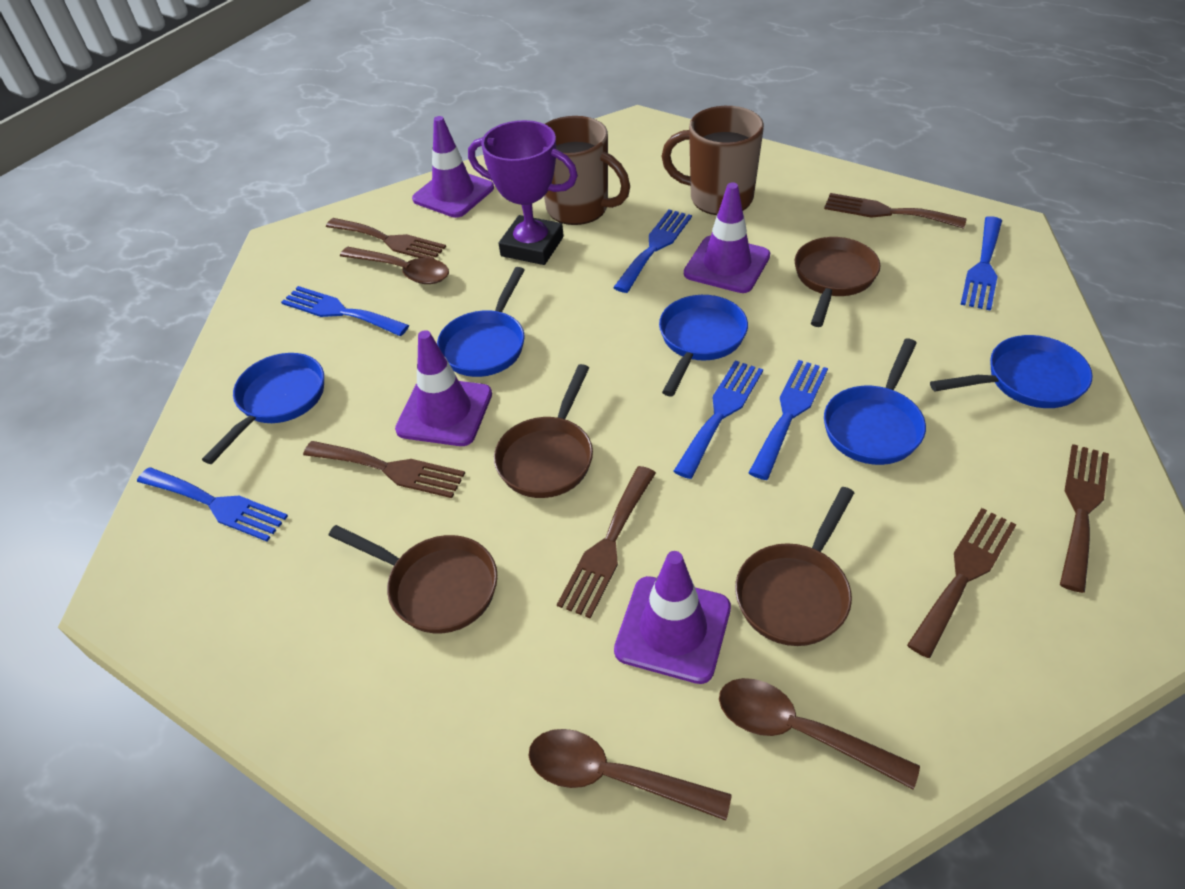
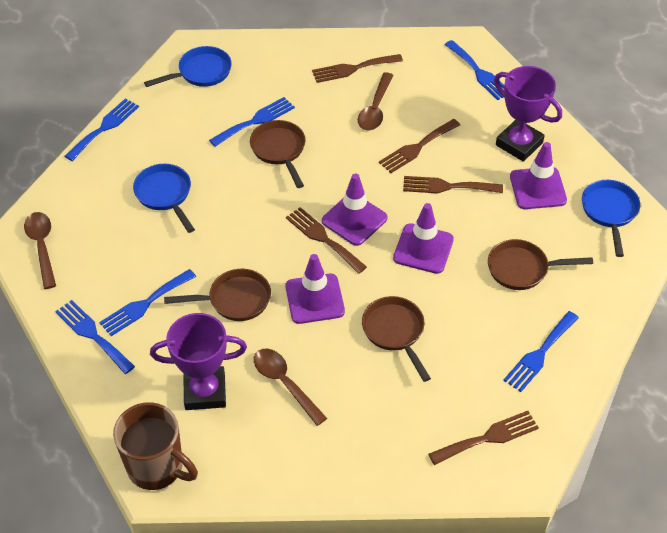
blue pan: 5 -> 3
brown fork: 6 -> 5
brown mug: 2 -> 1
purple trophy: 1 -> 2

